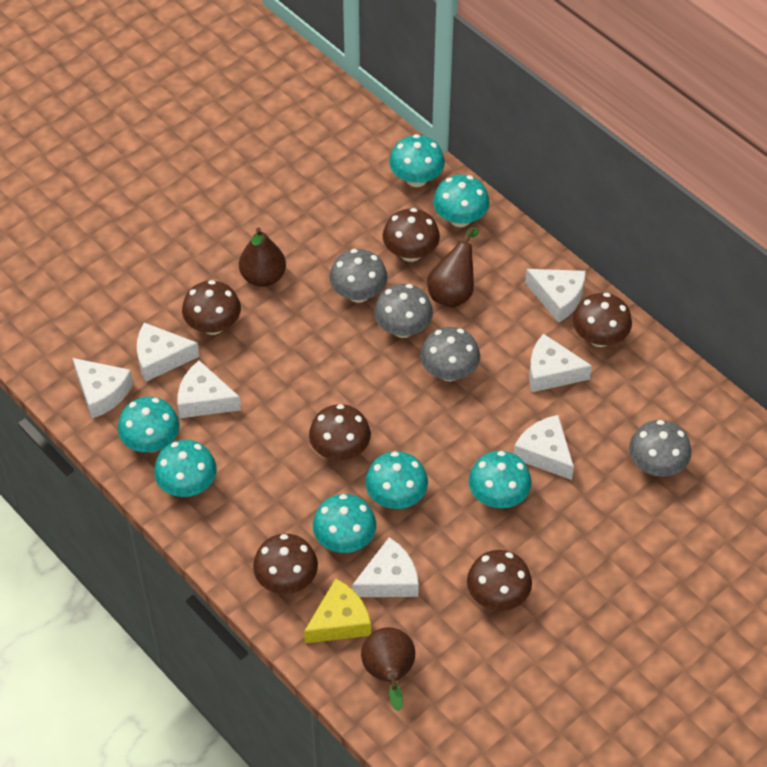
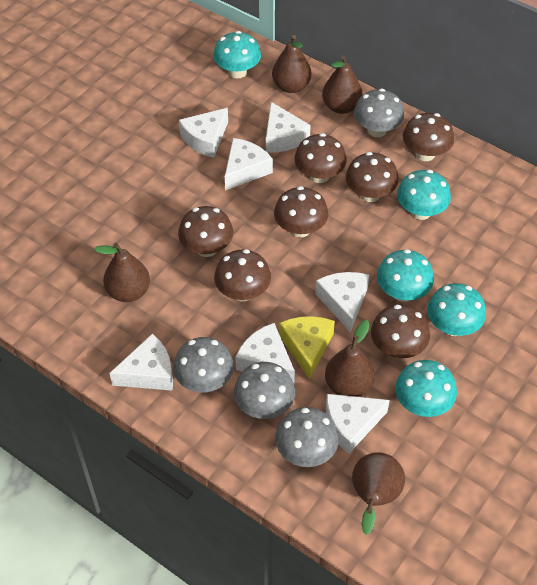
brown mushroom: 6 -> 7
brown pear: 3 -> 5
turquoise mushroom: 7 -> 5

